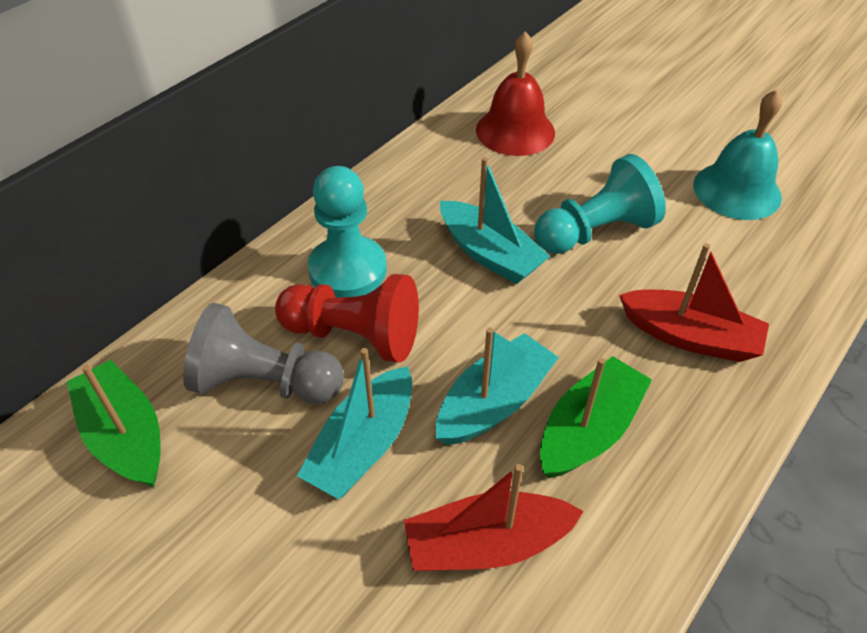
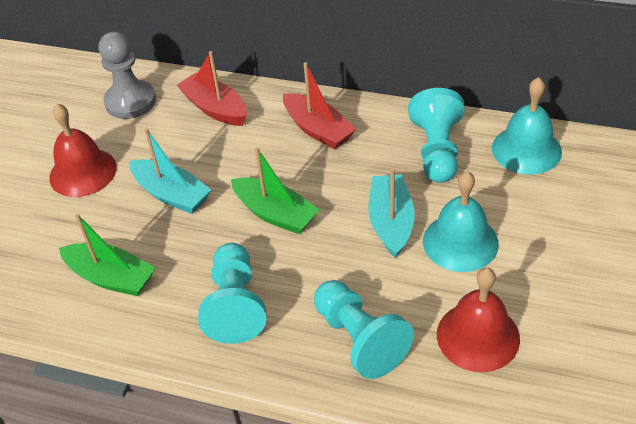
red bell: 1 -> 2
red pawn: 1 -> 0
turquoise bell: 1 -> 2
turquoise boat: 3 -> 2
turquoise pawn: 2 -> 3

